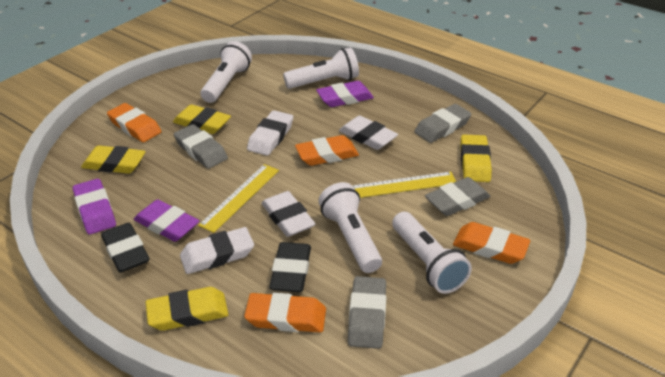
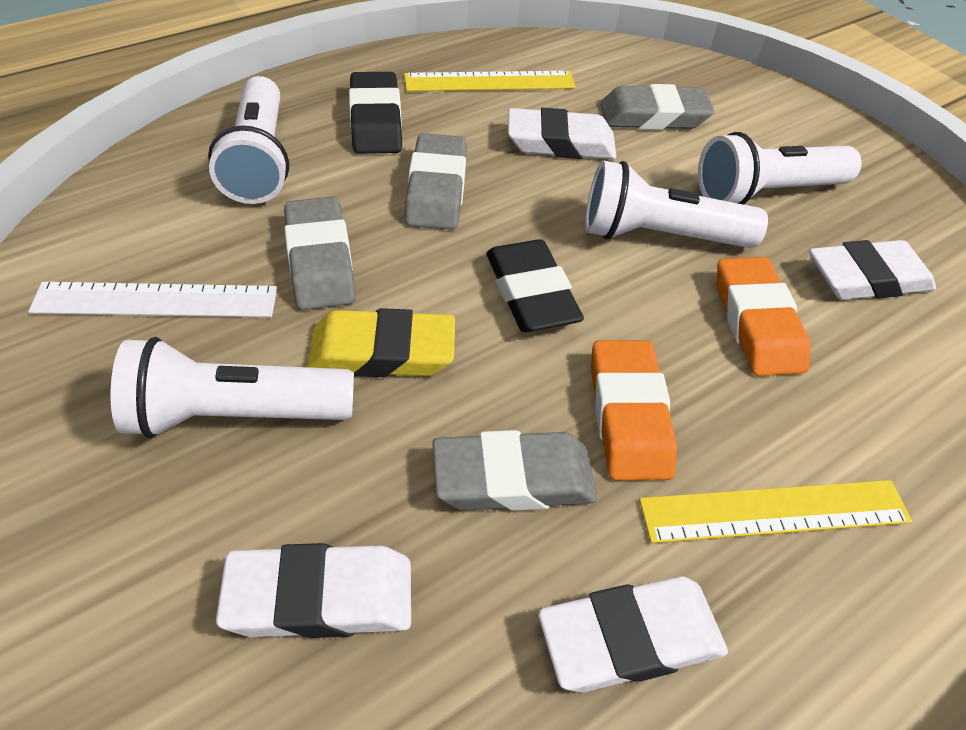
orange eraser: 4 -> 2
purple eraser: 3 -> 0
white ruler: 0 -> 1
yellow eraser: 4 -> 1

